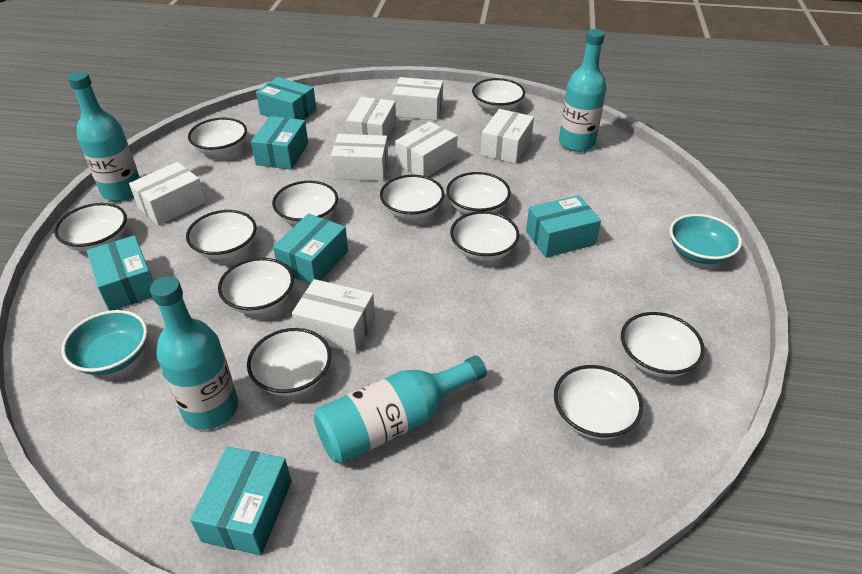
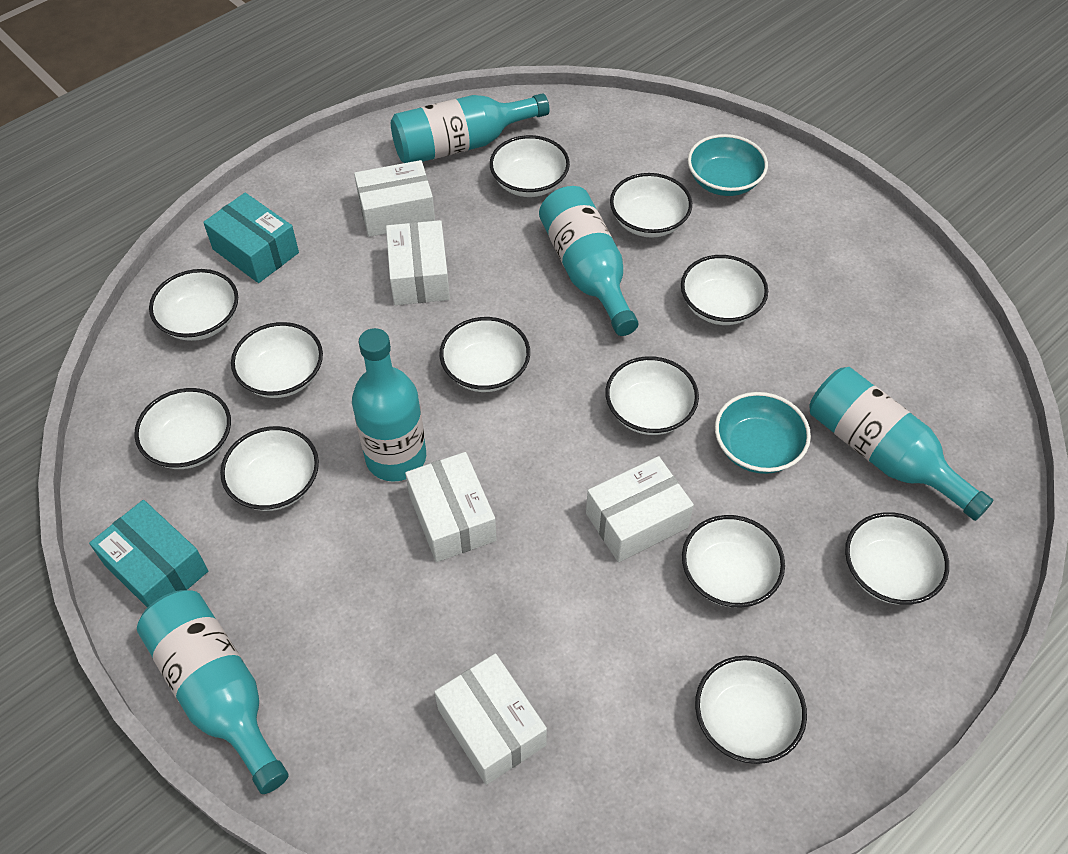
turquoise bottle: 4 -> 5
turquoise box: 6 -> 2
white box: 7 -> 5

